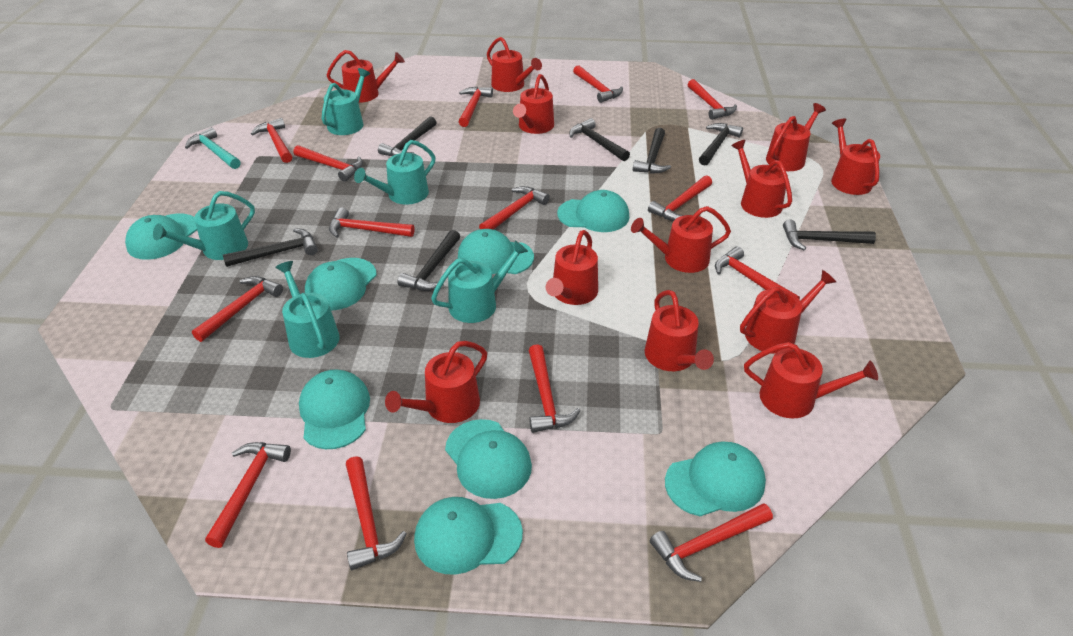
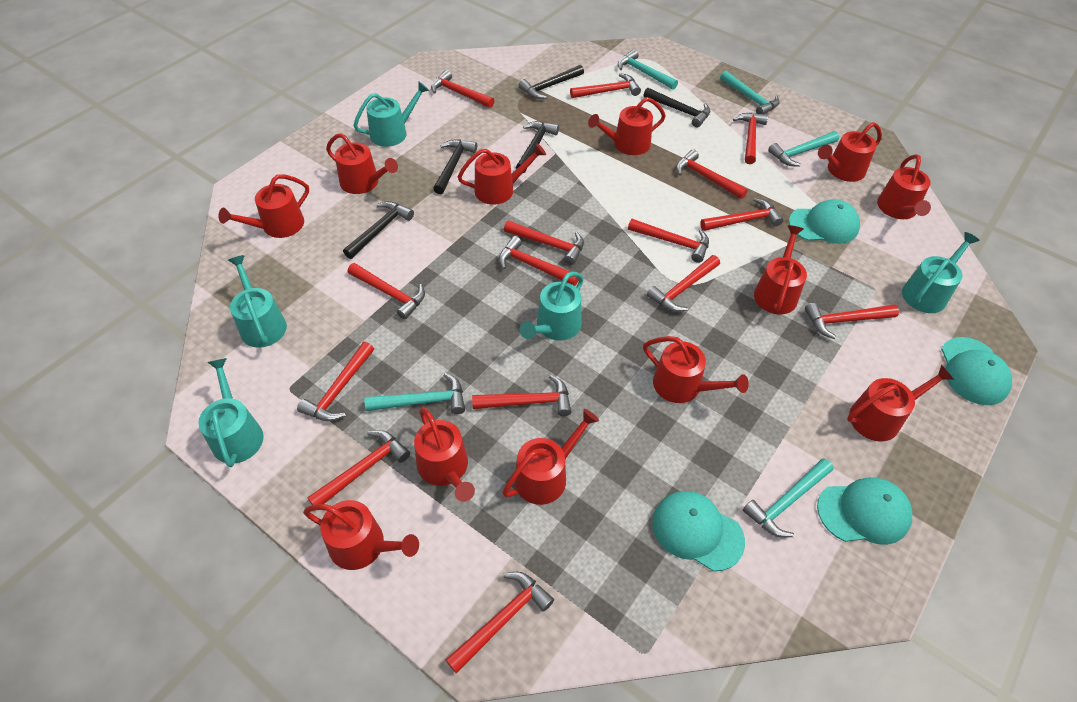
black hammer: 7 -> 5
red hammer: 14 -> 15
turquoise cap: 8 -> 4
turquoise hammer: 1 -> 5

